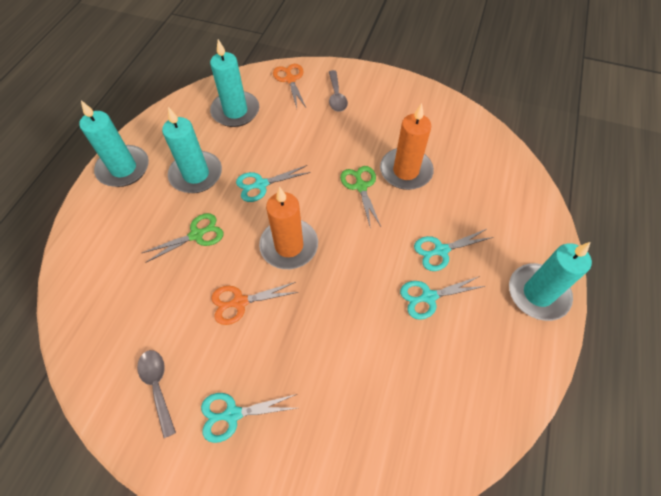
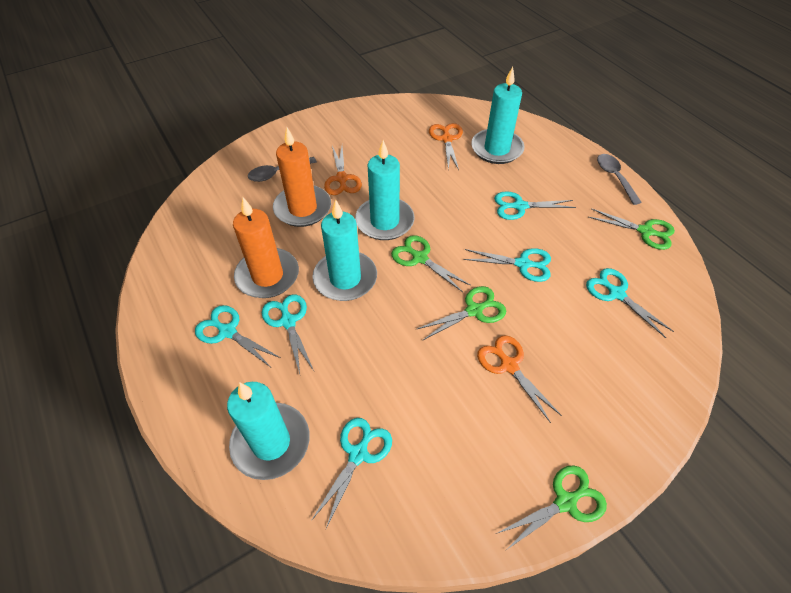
green scissors: 2 -> 4
orange scissors: 2 -> 3
turquoise scissors: 4 -> 6

